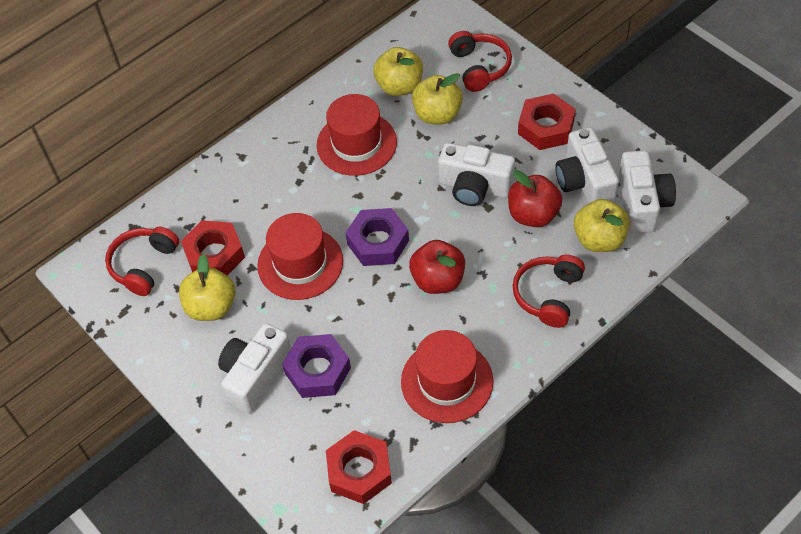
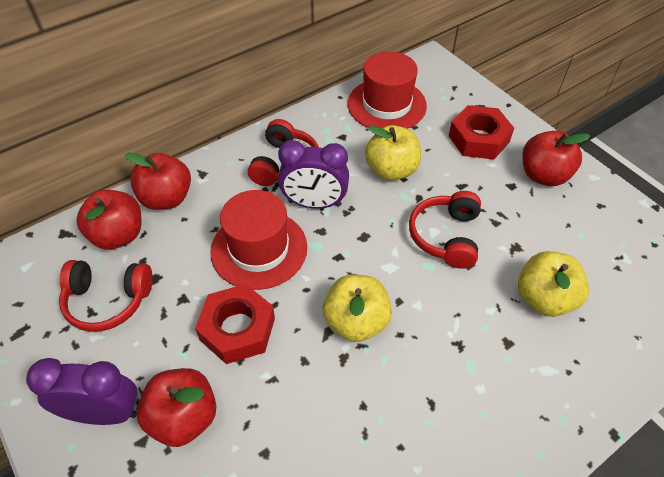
purple clock: 0 -> 2
purple nut: 2 -> 0
red apple: 2 -> 4
red hat: 3 -> 2
red nut: 3 -> 2
white camera: 4 -> 0
yellow apple: 4 -> 3

